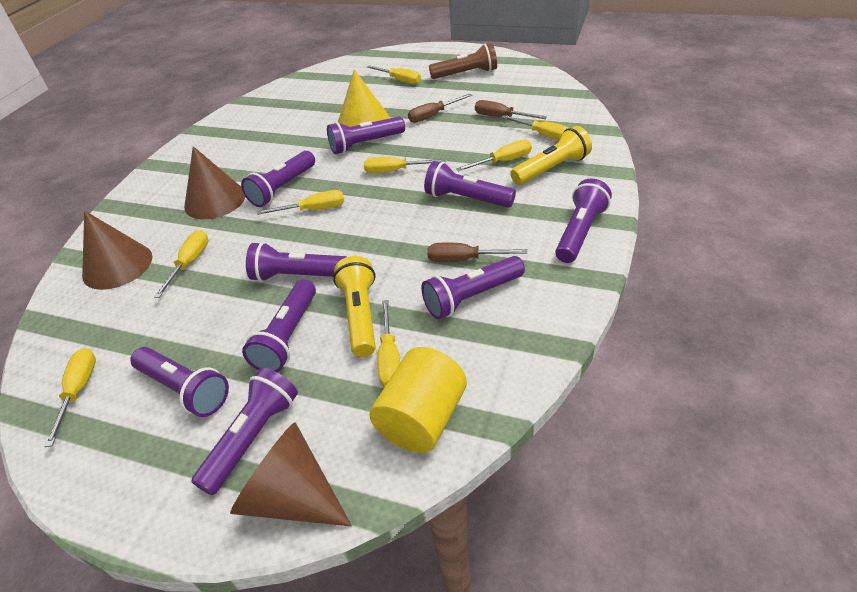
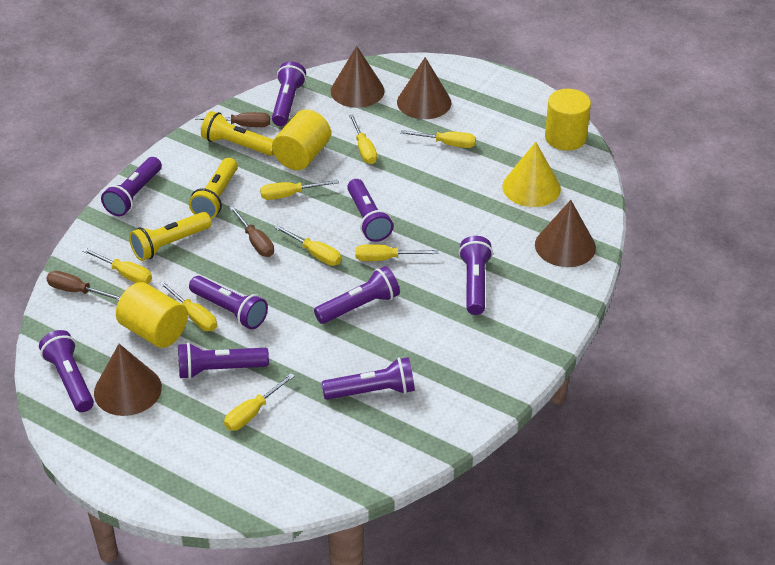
brown cone: 3 -> 4
brown flashlight: 1 -> 0
yellow cylinder: 1 -> 3
yellow flashlight: 2 -> 3

